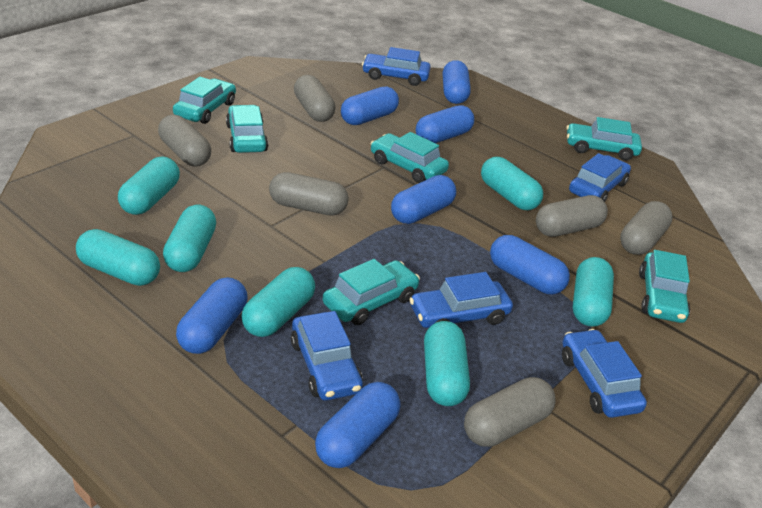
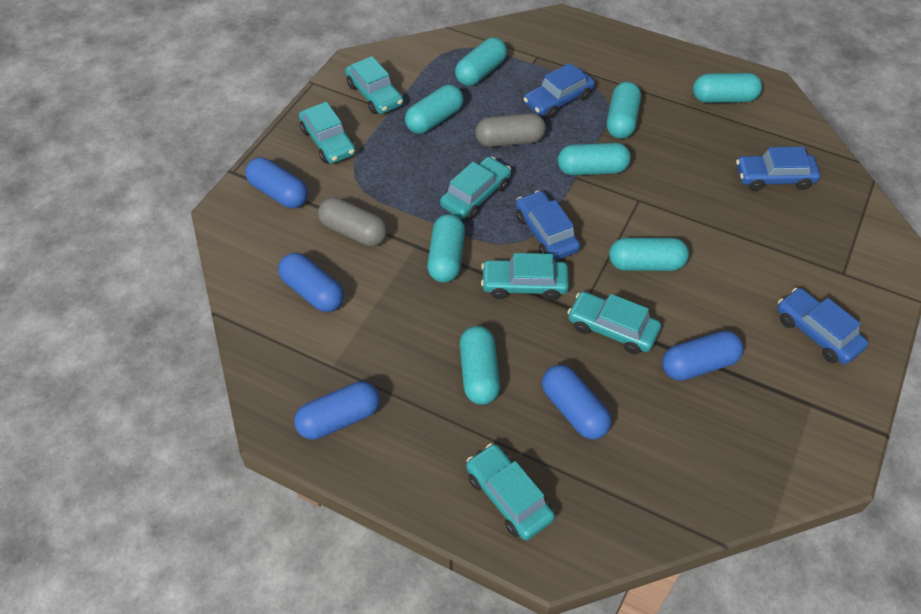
blue capsule: 7 -> 5
blue car: 5 -> 4
grey capsule: 6 -> 2
turquoise capsule: 7 -> 8

